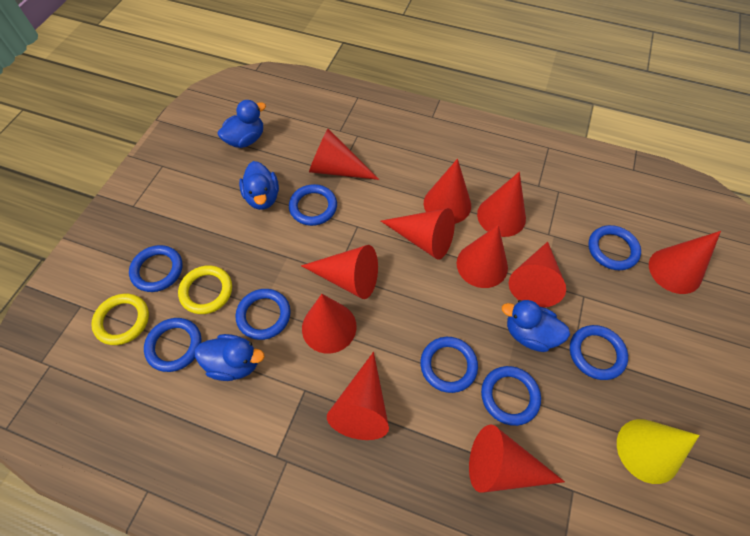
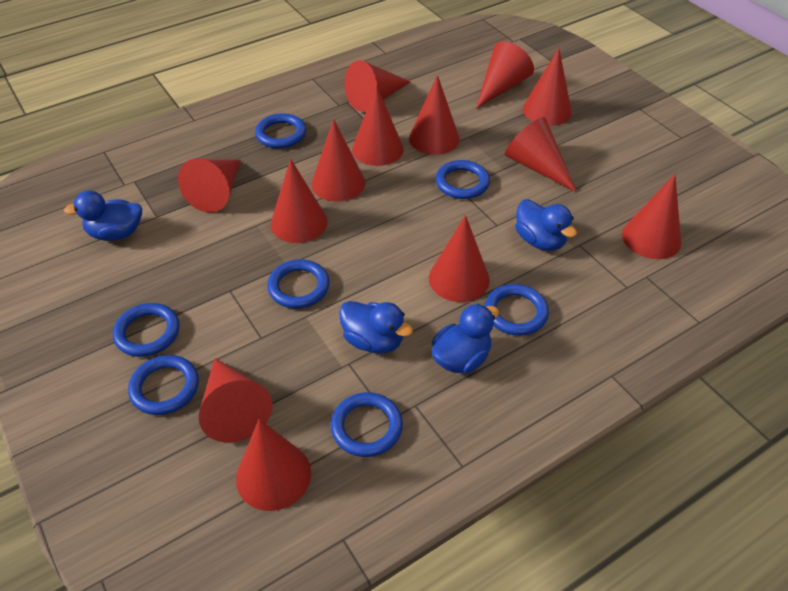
blue ring: 8 -> 7
red cone: 11 -> 13
yellow cone: 1 -> 0
yellow ring: 2 -> 0

